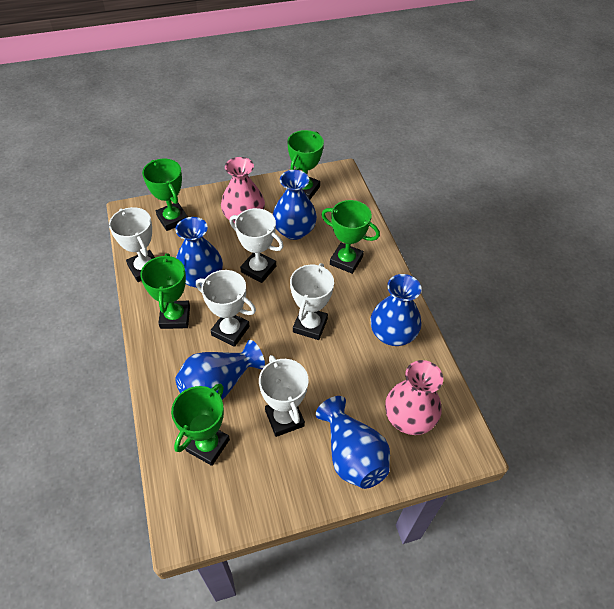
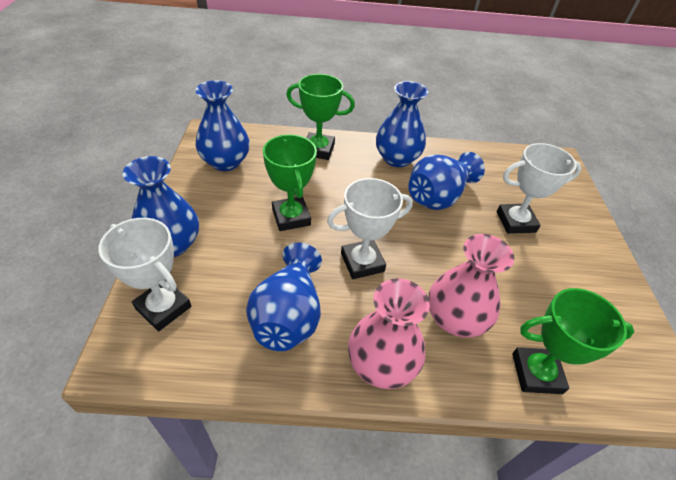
green trophy: 5 -> 3
white trophy: 5 -> 3

